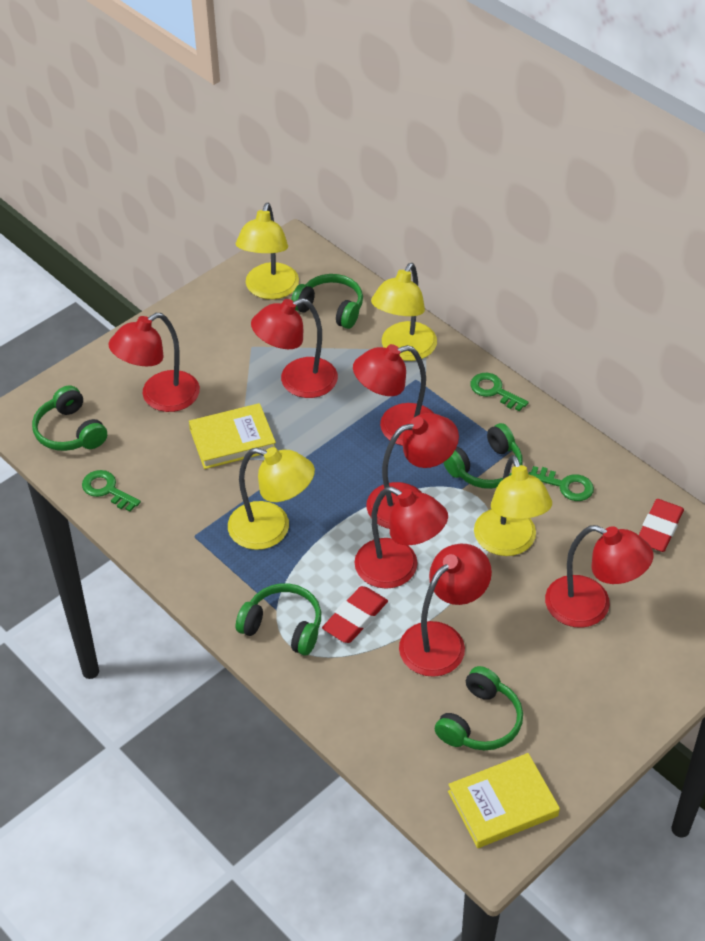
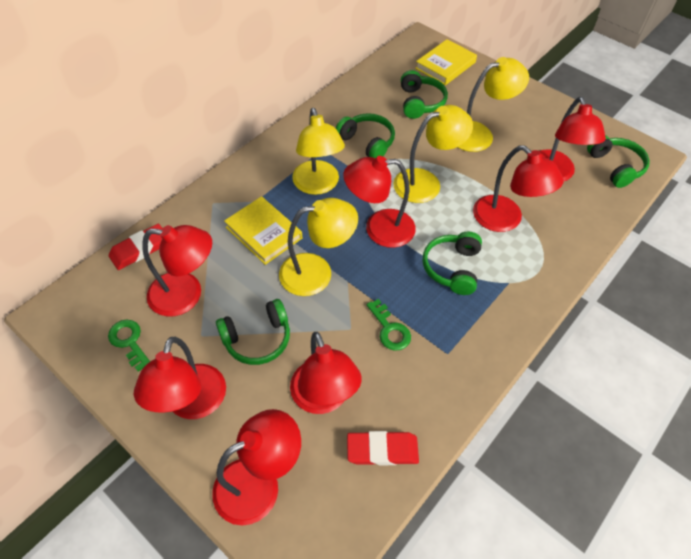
green key: 3 -> 2

